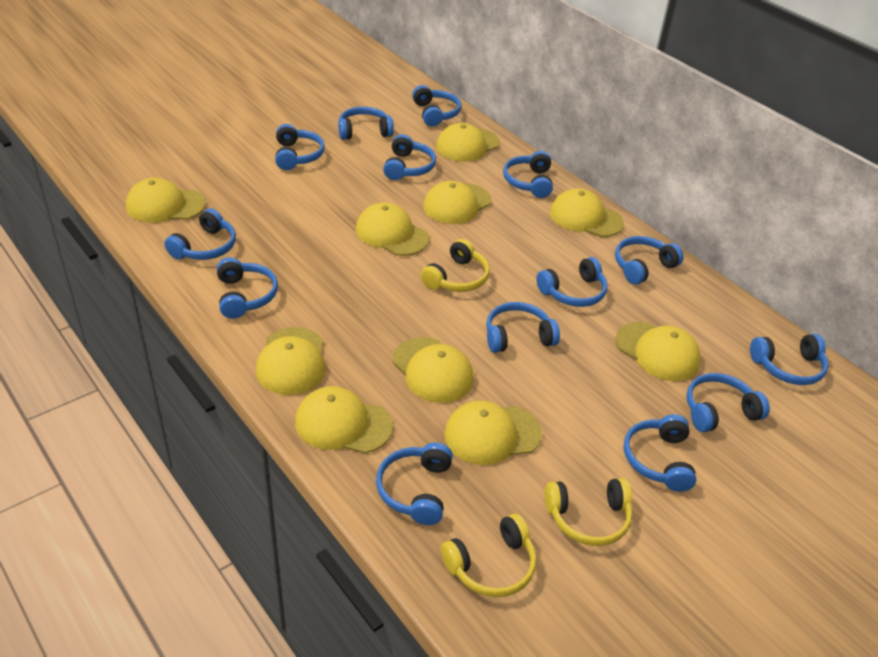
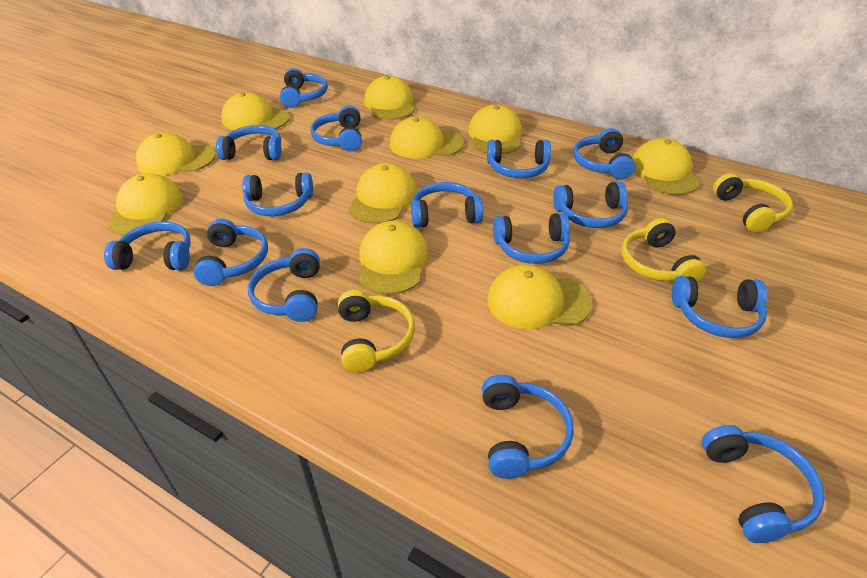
blue headphones: 14 -> 15

